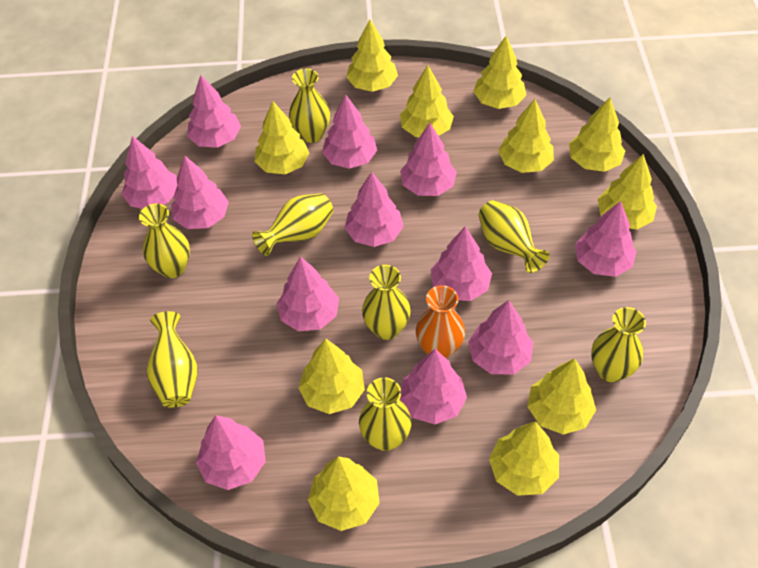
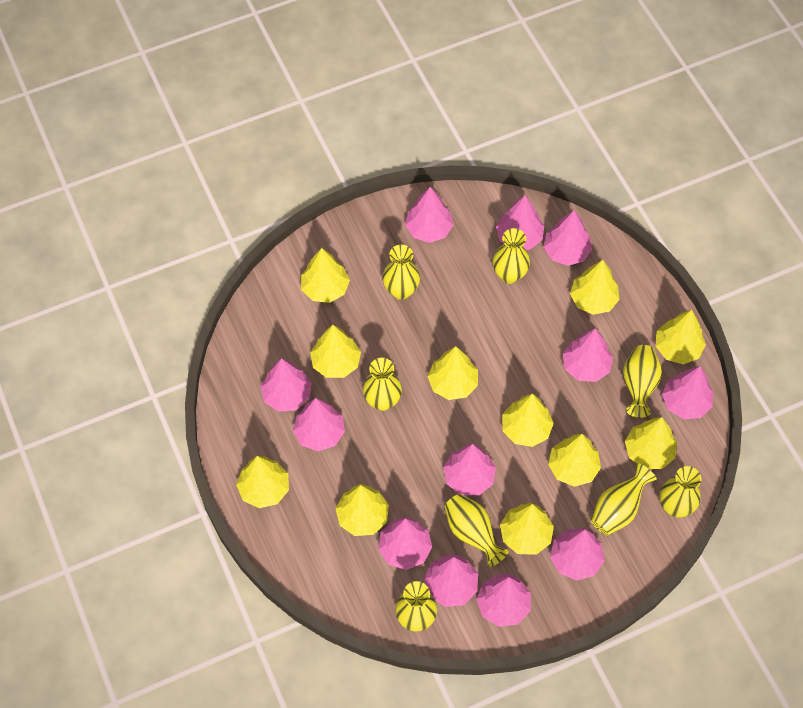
orange vase: 1 -> 0

